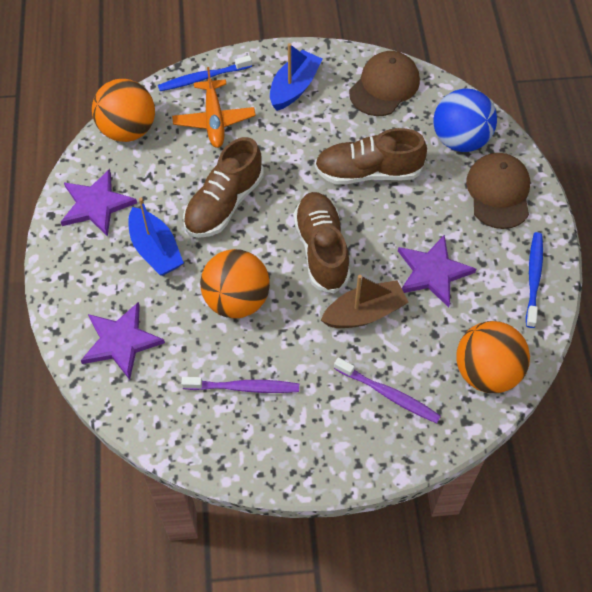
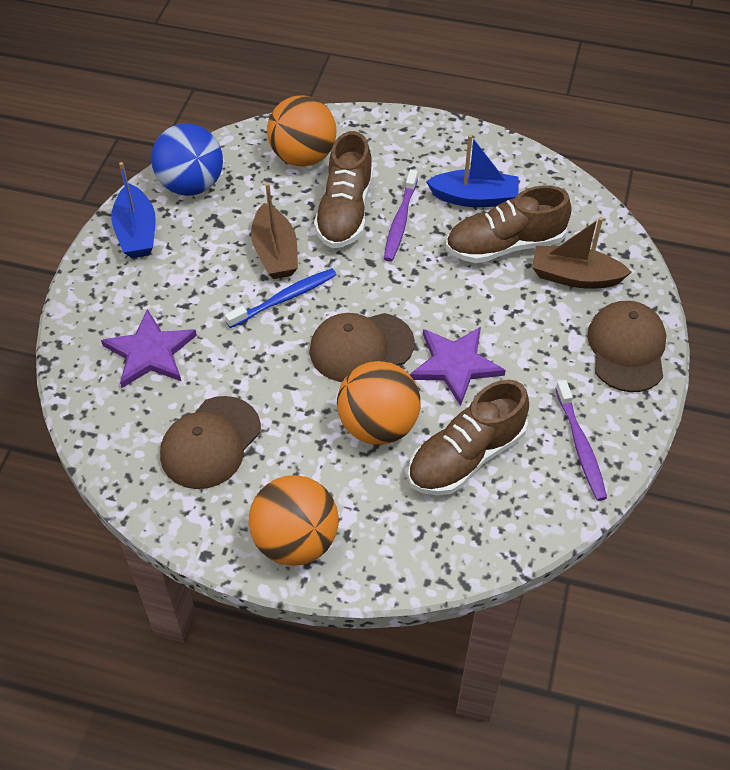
blue toothbrush: 2 -> 1
brown boat: 1 -> 2
brown cap: 2 -> 3
orange plane: 1 -> 0
purple star: 3 -> 2

